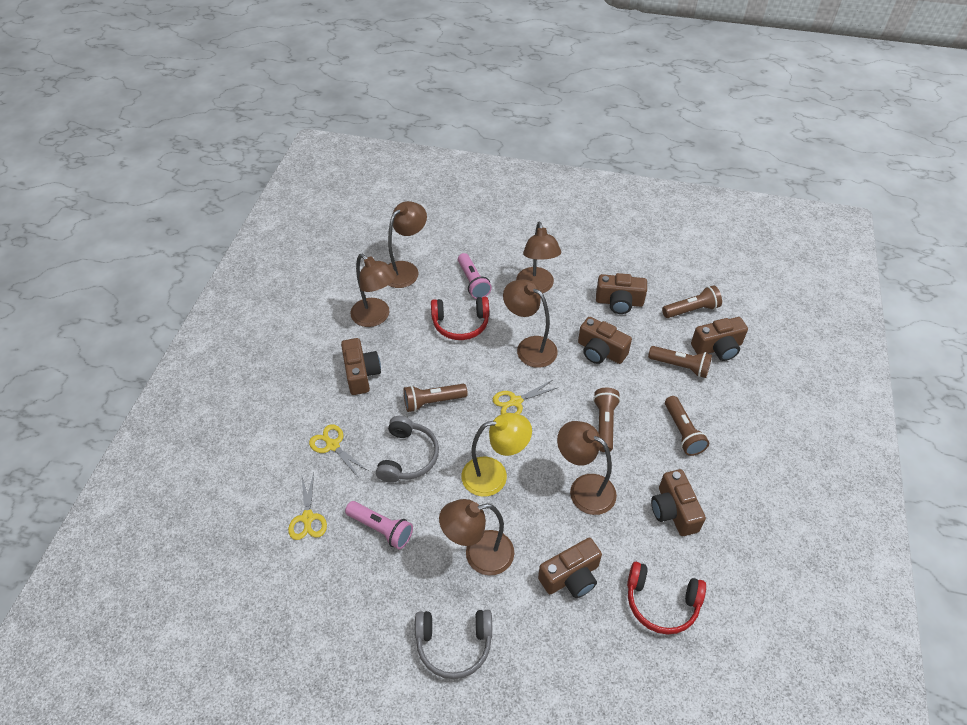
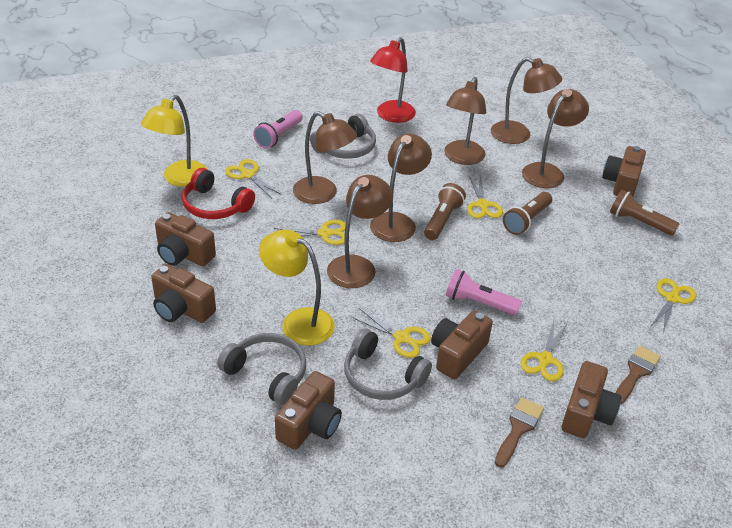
brown brush: 0 -> 2
brown flashlight: 5 -> 3
grey headphones: 2 -> 3
red headphones: 2 -> 1
red lamp: 0 -> 1
yellow lamp: 1 -> 2
yellow scissors: 3 -> 6

